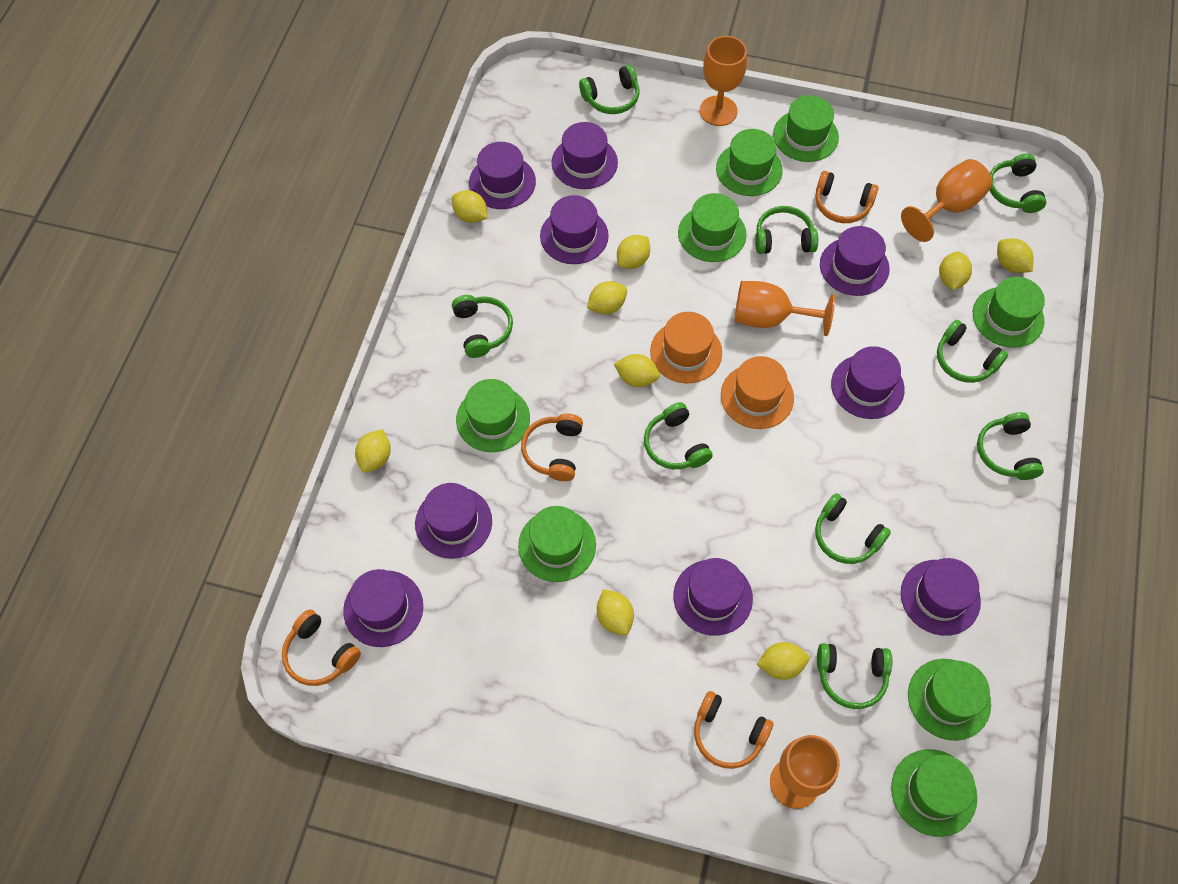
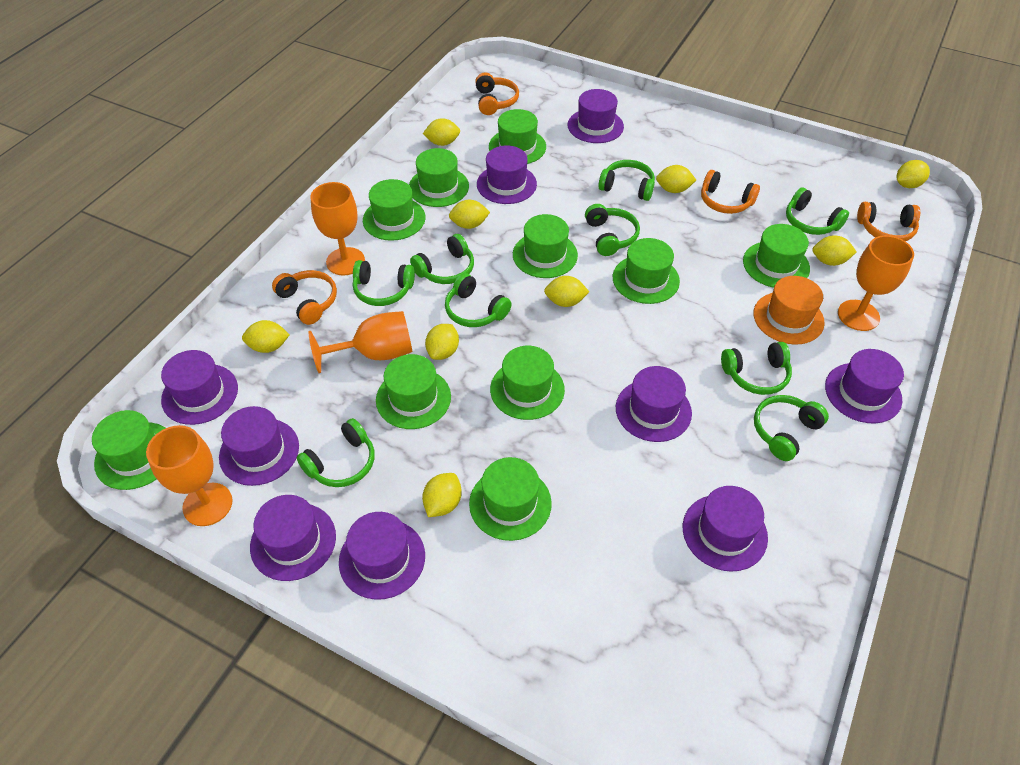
green hat: 8 -> 10
orange hat: 2 -> 1

